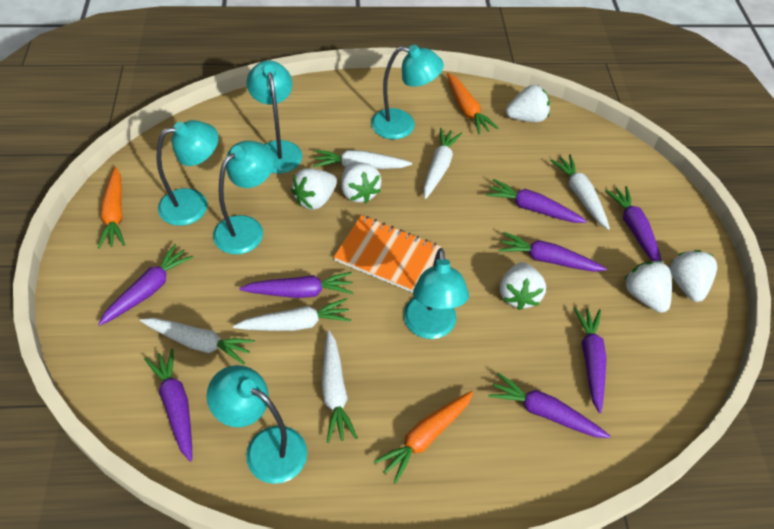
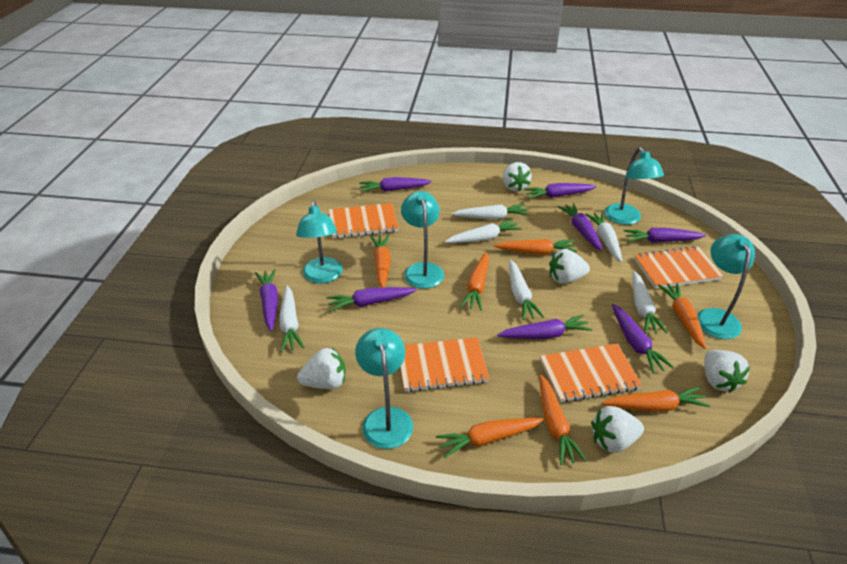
orange carrot: 3 -> 7
orange notebook: 1 -> 4
turquoise lamp: 6 -> 5
white strawberry: 6 -> 5

